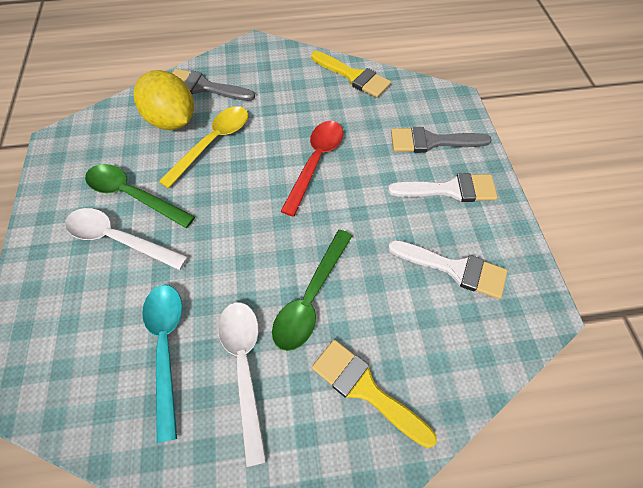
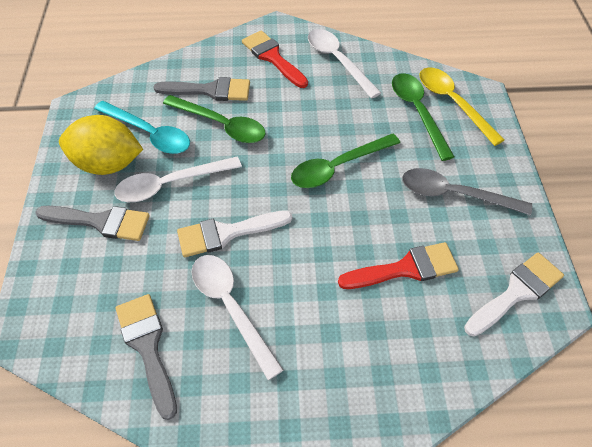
green spoon: 2 -> 3
grey brush: 2 -> 3
grey spoon: 0 -> 1
red brush: 0 -> 2
red spoon: 1 -> 0
white spoon: 2 -> 3
yellow brush: 2 -> 0

